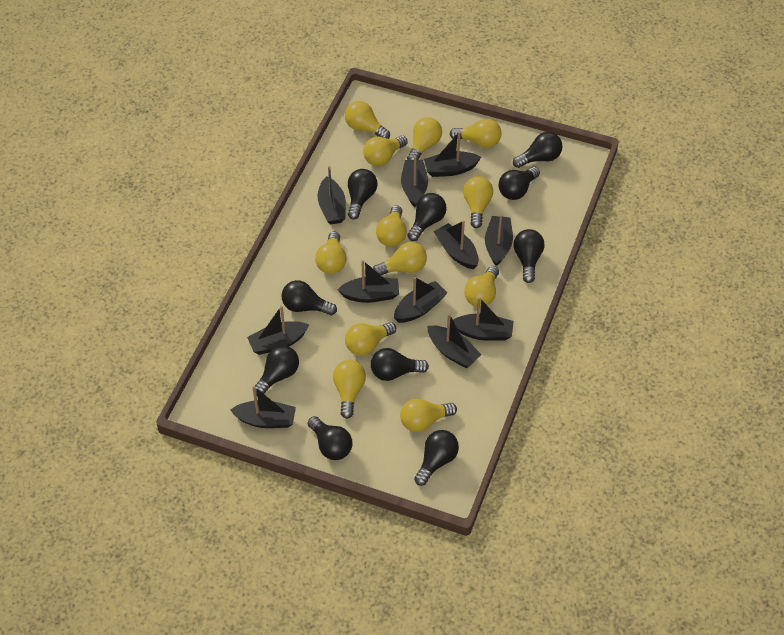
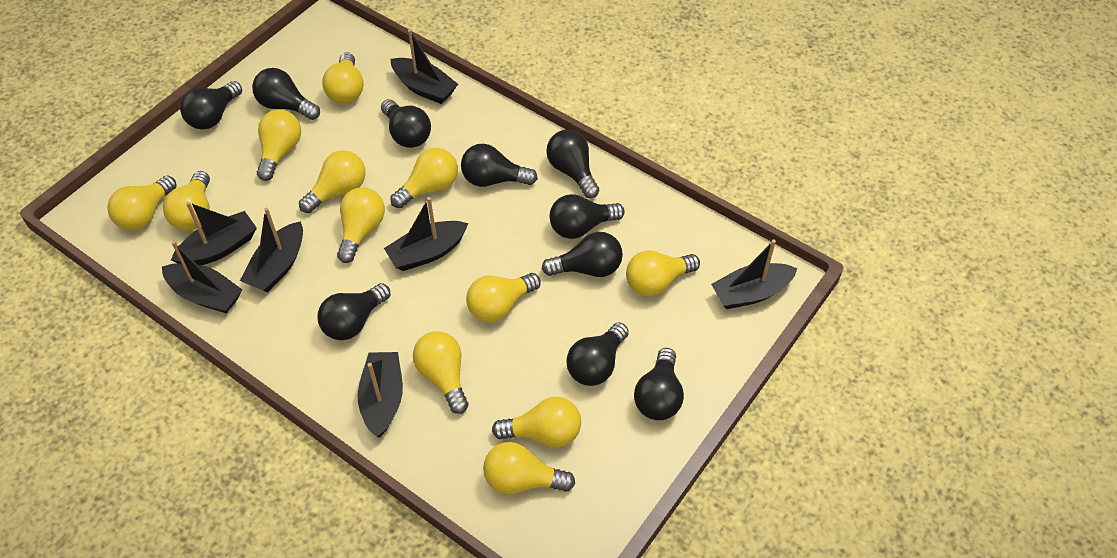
black boat: 11 -> 7

